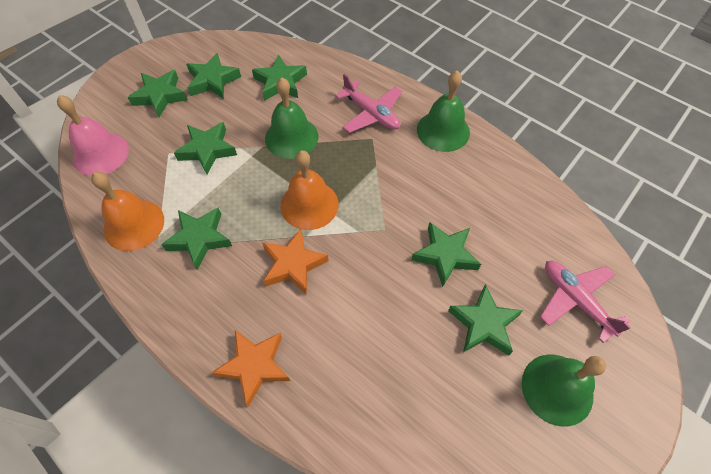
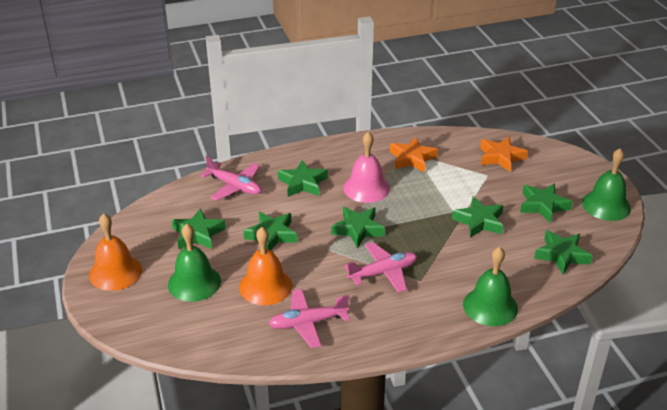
pink plane: 2 -> 3

